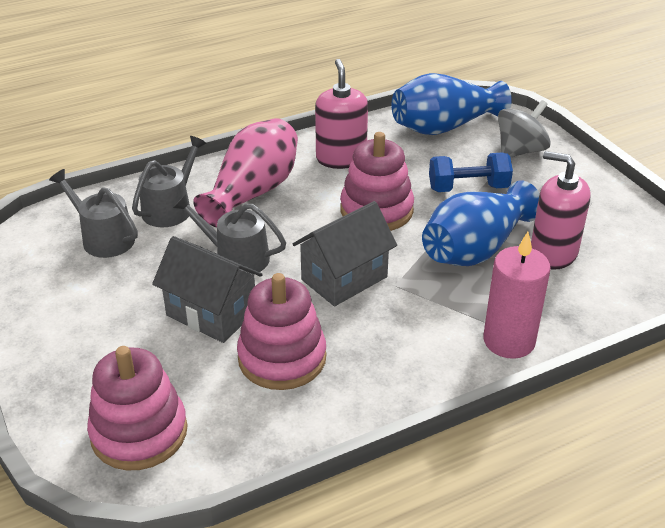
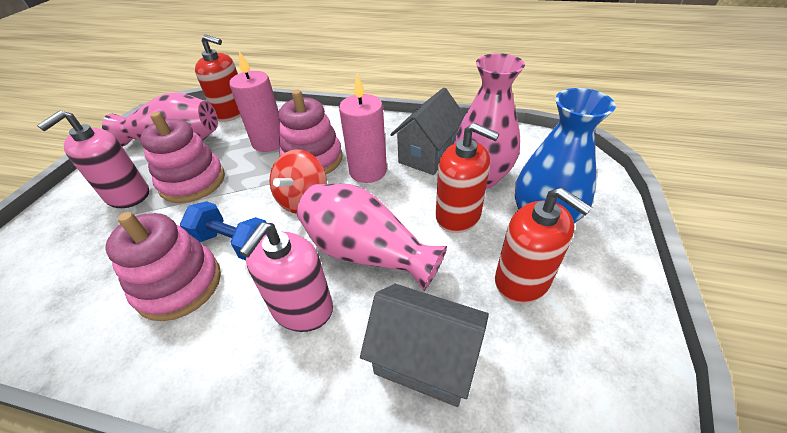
blue vase: 2 -> 1
grey spinning top: 1 -> 0
grey watering can: 3 -> 0
pink candle: 1 -> 2
pink vase: 1 -> 3
red soap dispenser: 0 -> 3
red spinning top: 0 -> 1

